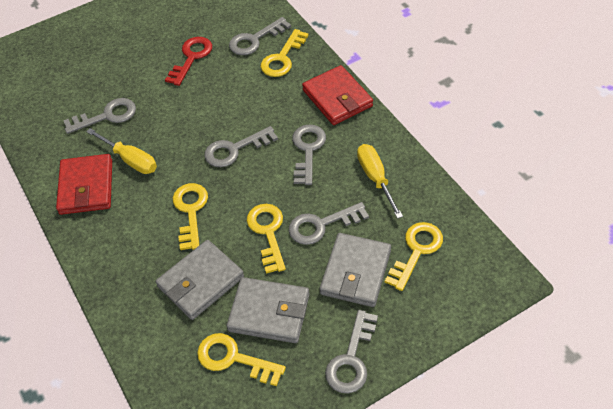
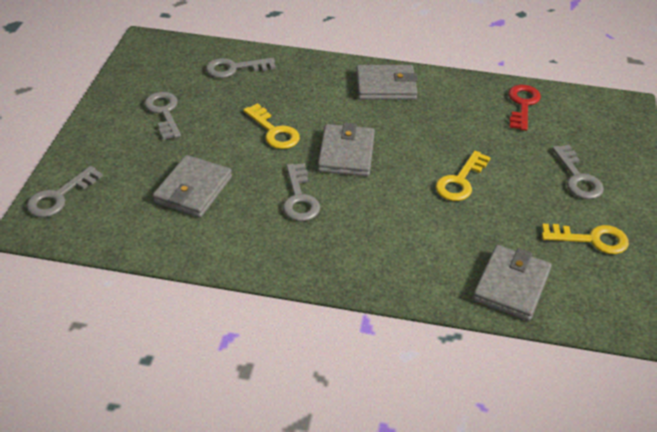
grey key: 6 -> 5
grey wallet: 3 -> 4
red wallet: 2 -> 0
yellow key: 5 -> 3
yellow screwdriver: 2 -> 0

